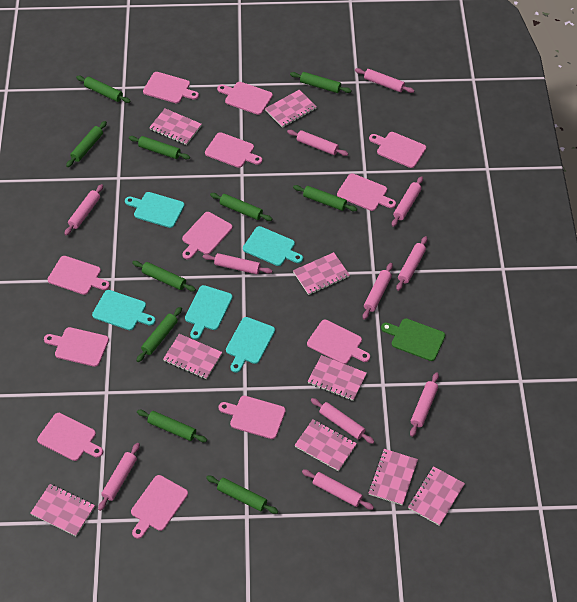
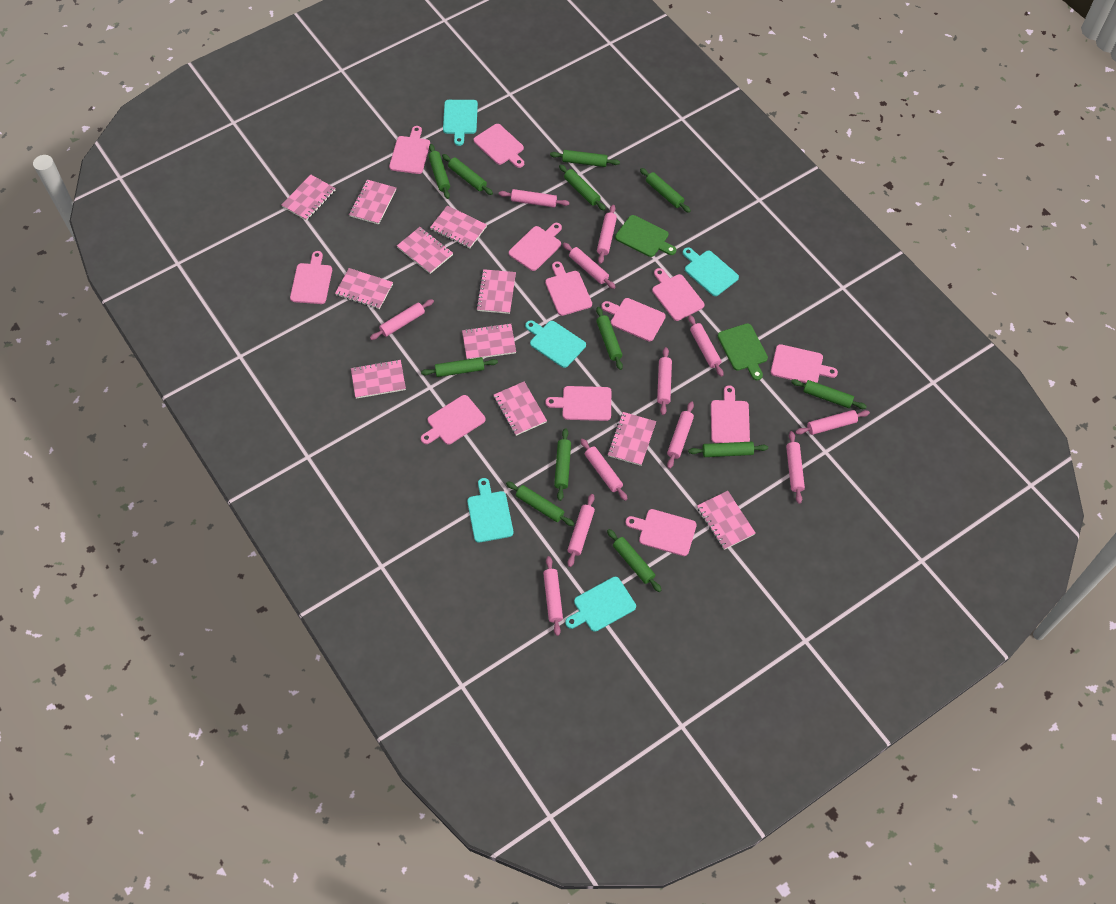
green cutting board: 1 -> 2
green rolling pin: 10 -> 12
pink notebook: 9 -> 11
pink rolling pin: 11 -> 12

